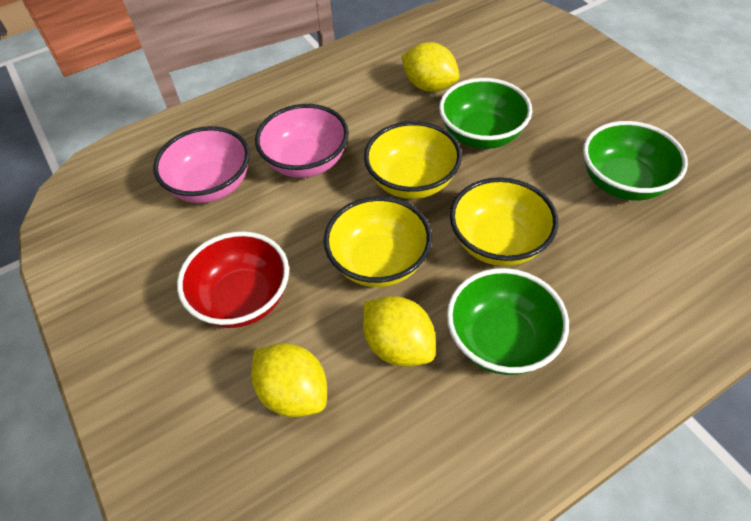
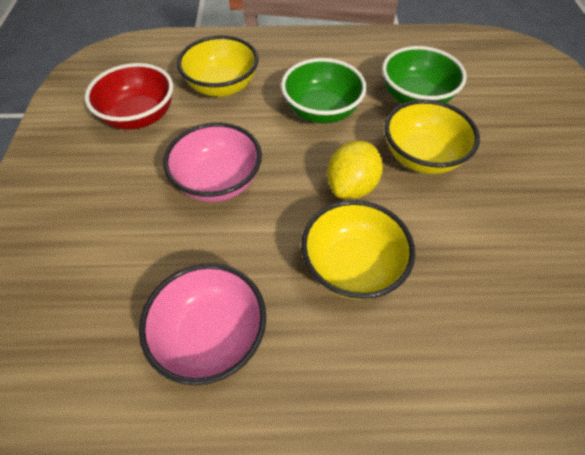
green bowl: 3 -> 2
yellow lemon: 3 -> 1

